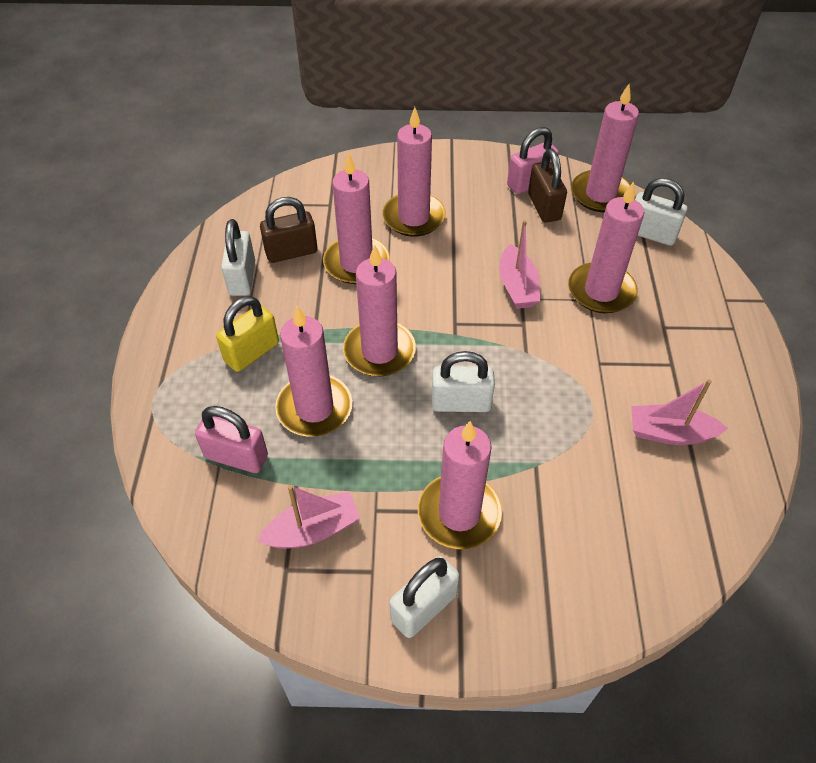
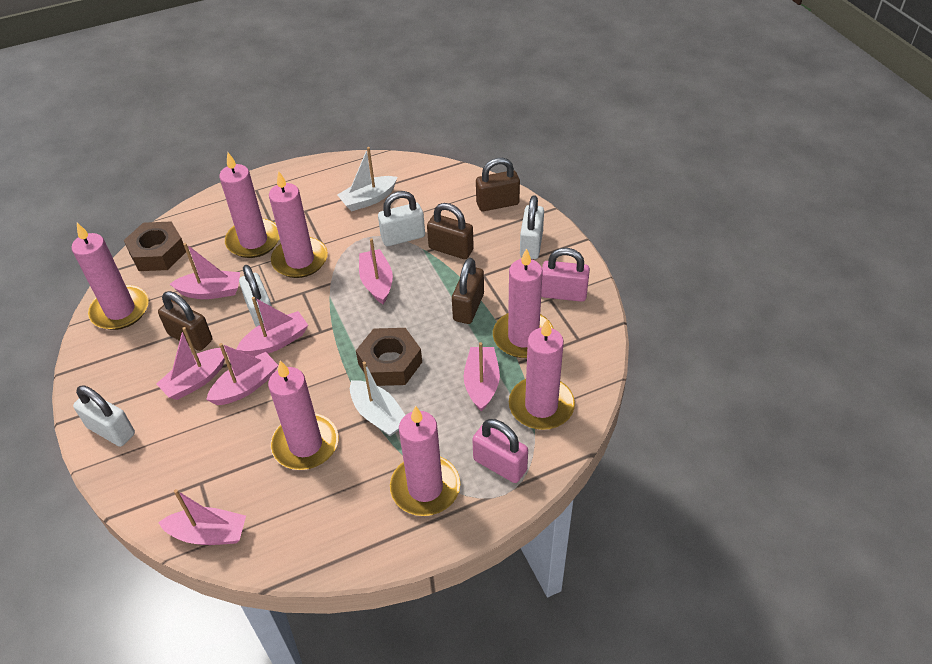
brown nut: 0 -> 2
brown padlock: 2 -> 4
pink boat: 3 -> 7
white boat: 0 -> 2
yellow padlock: 1 -> 0

